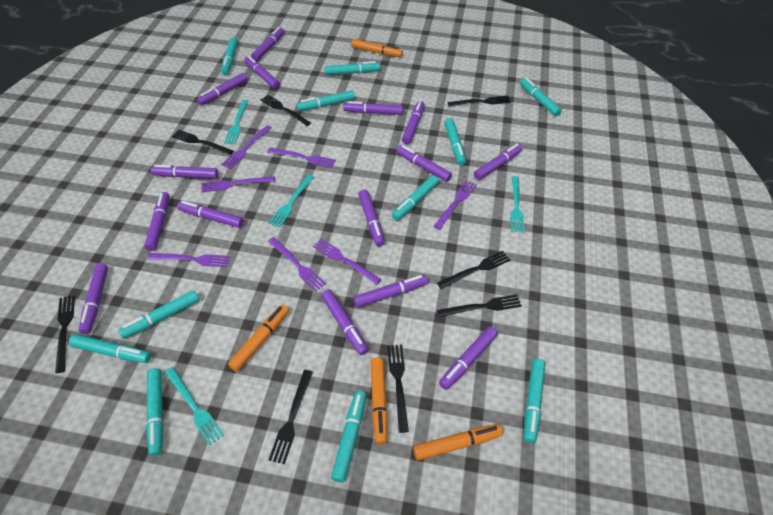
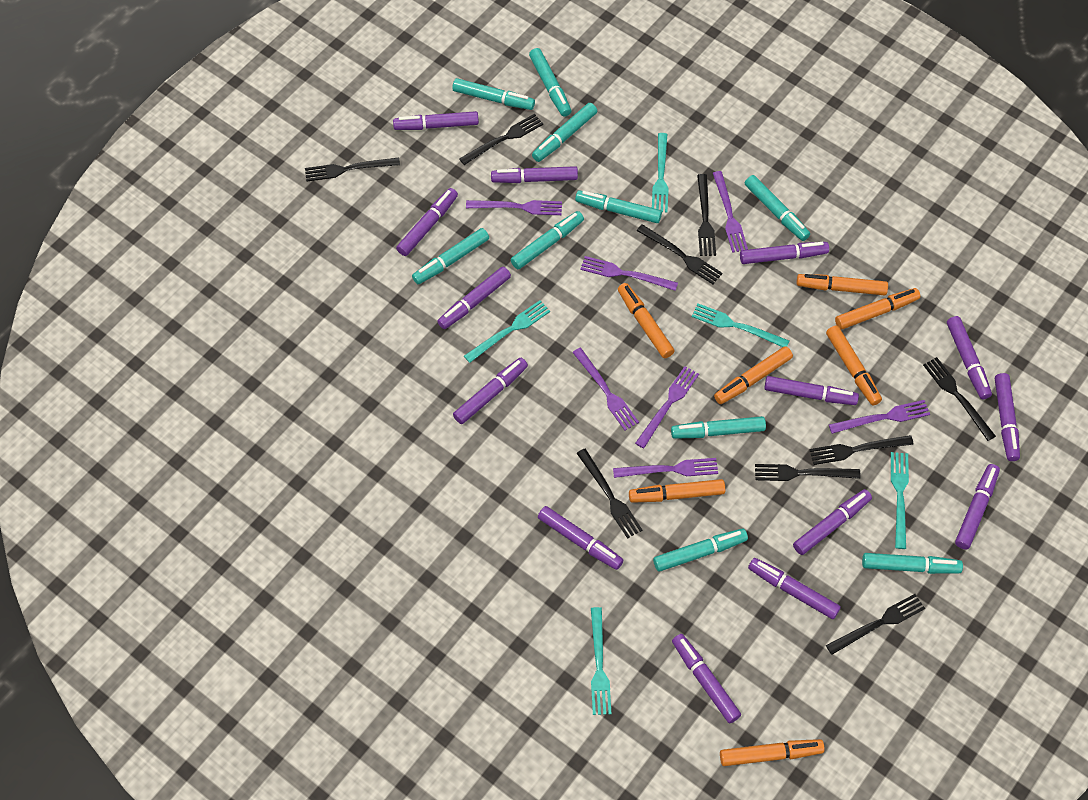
black fork: 8 -> 9
orange marker: 4 -> 7
purple marker: 15 -> 14
turquoise fork: 4 -> 5
turquoise marker: 11 -> 10

